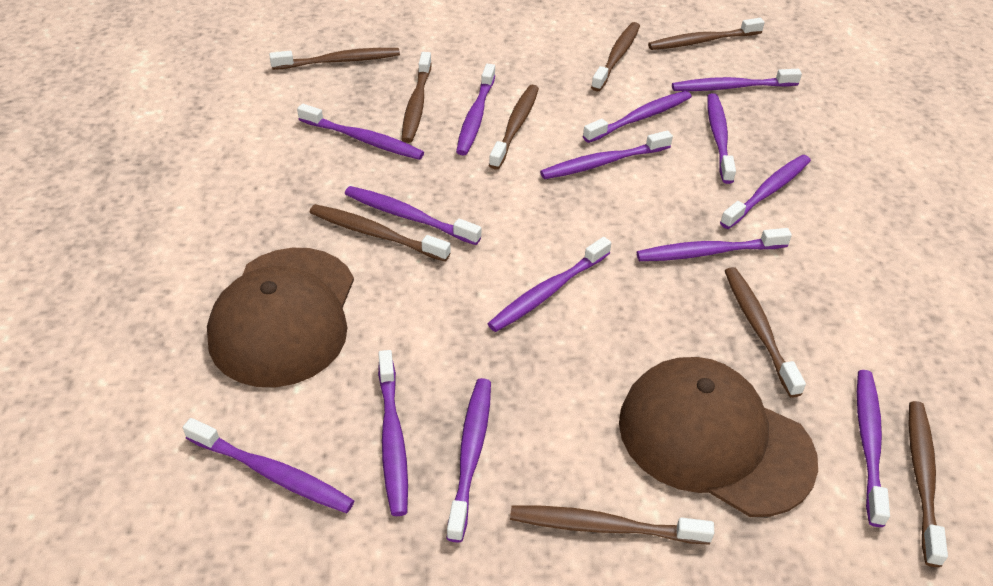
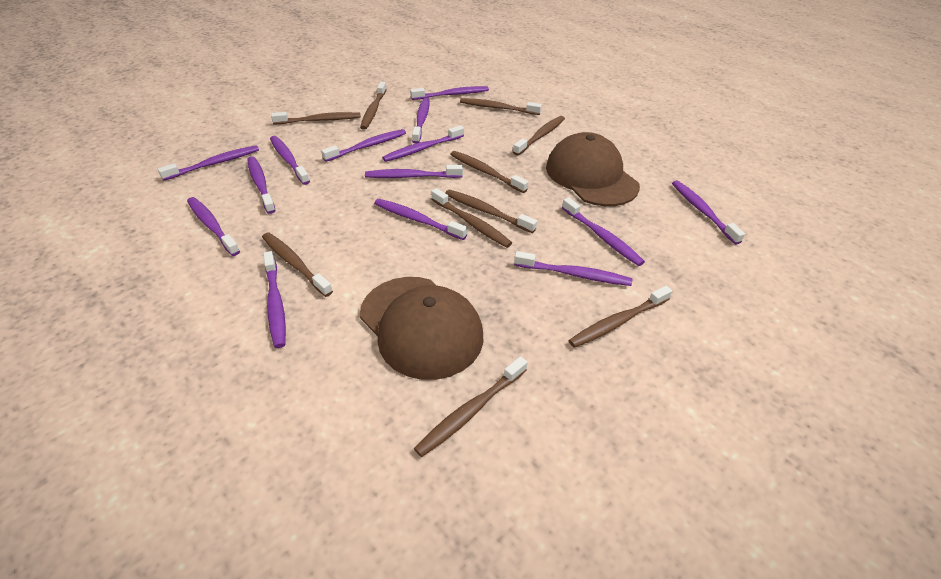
brown toothbrush: 9 -> 10

